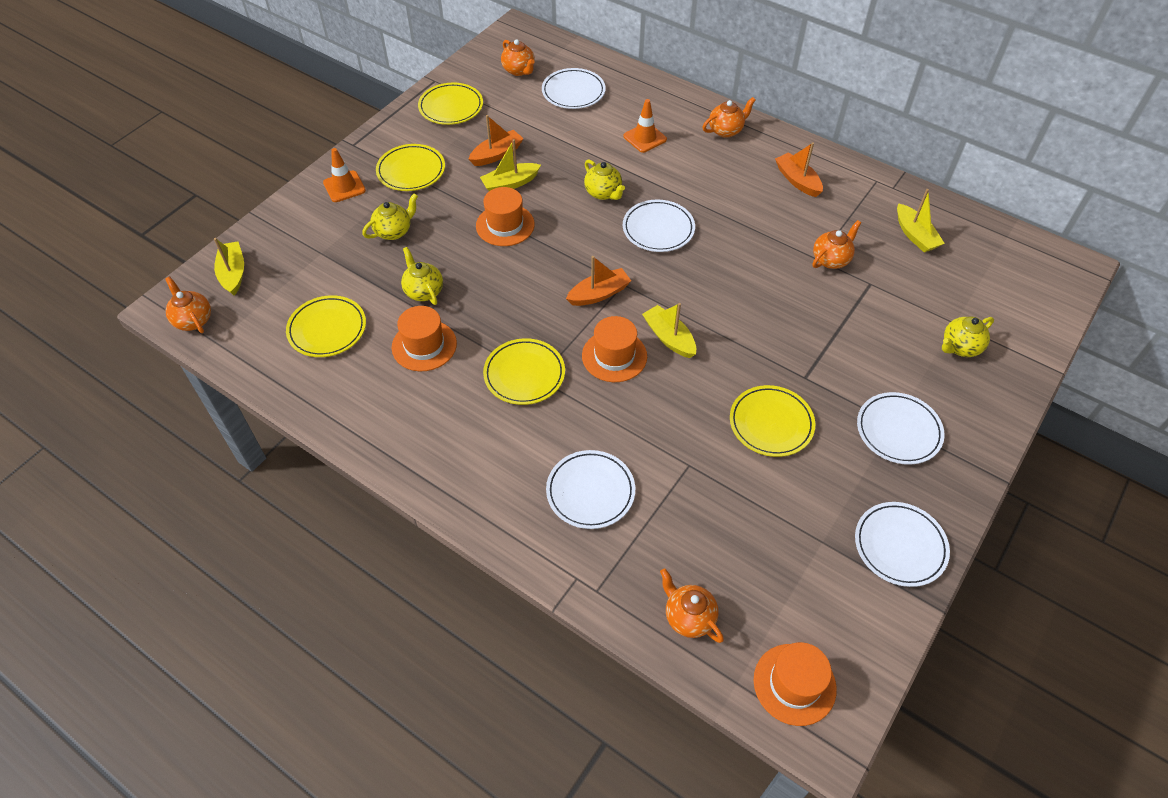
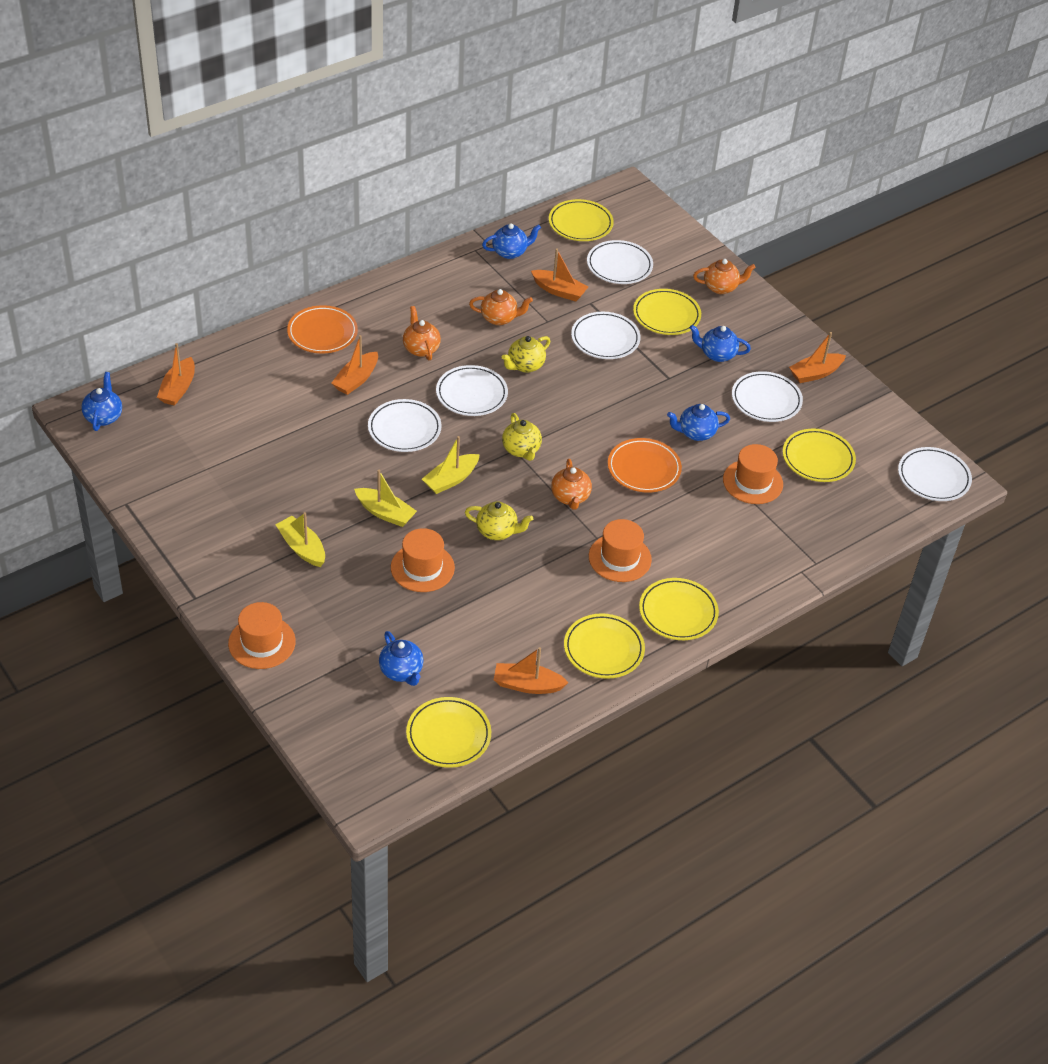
blue teapot: 0 -> 5
orange boat: 3 -> 5
orange plate: 0 -> 2
orange teapot: 5 -> 4
orange traffic cone: 2 -> 0
white plate: 5 -> 6
yellow boat: 4 -> 3
yellow plate: 5 -> 6
yellow teapot: 4 -> 3

